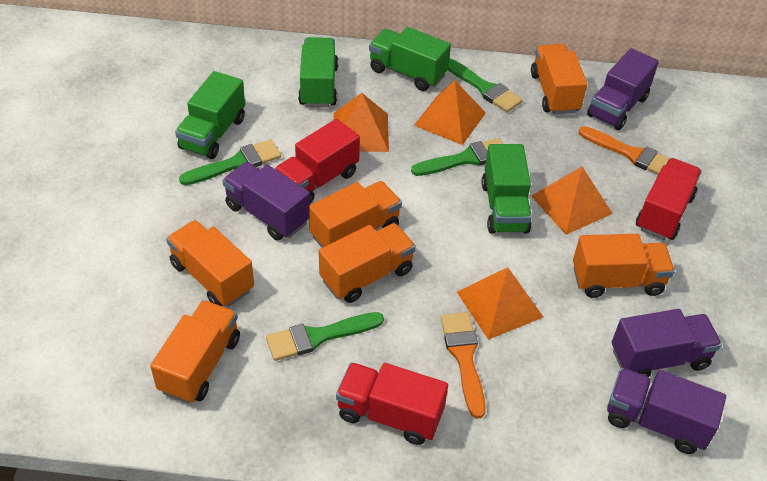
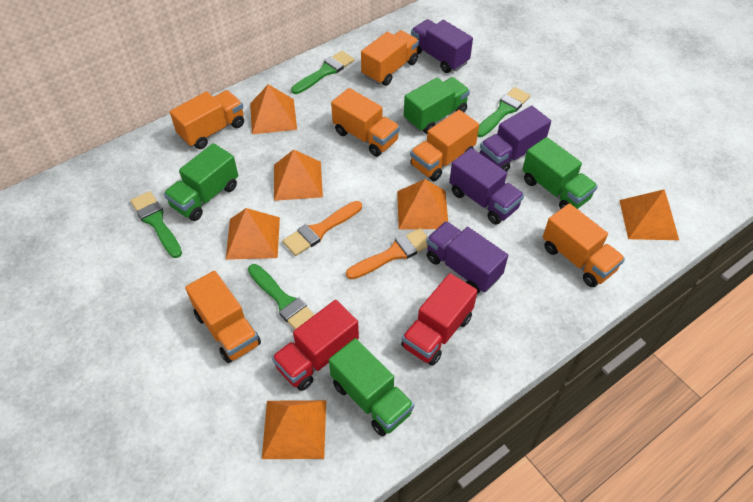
orange pyramid: 4 -> 6
red truck: 3 -> 2

